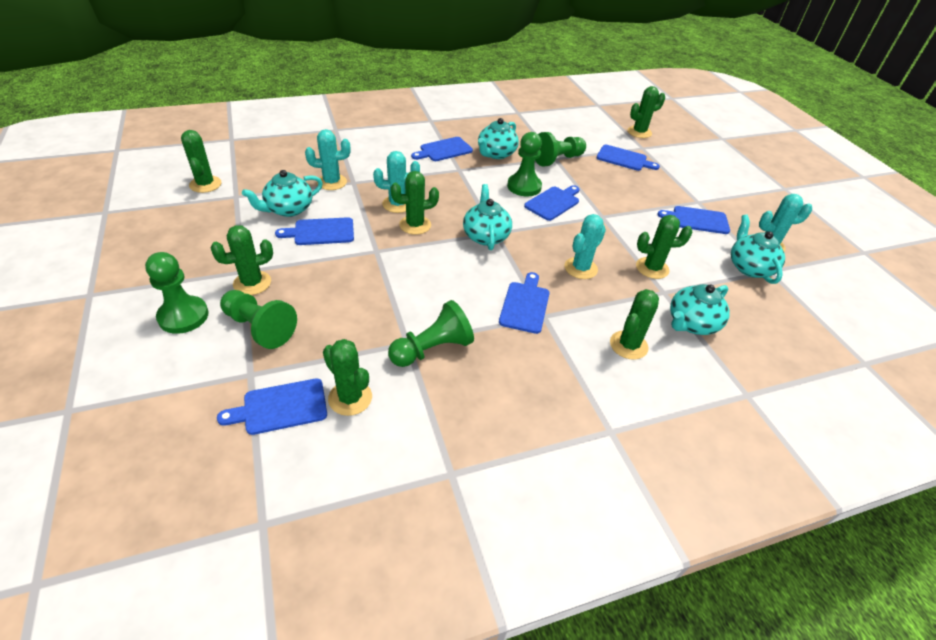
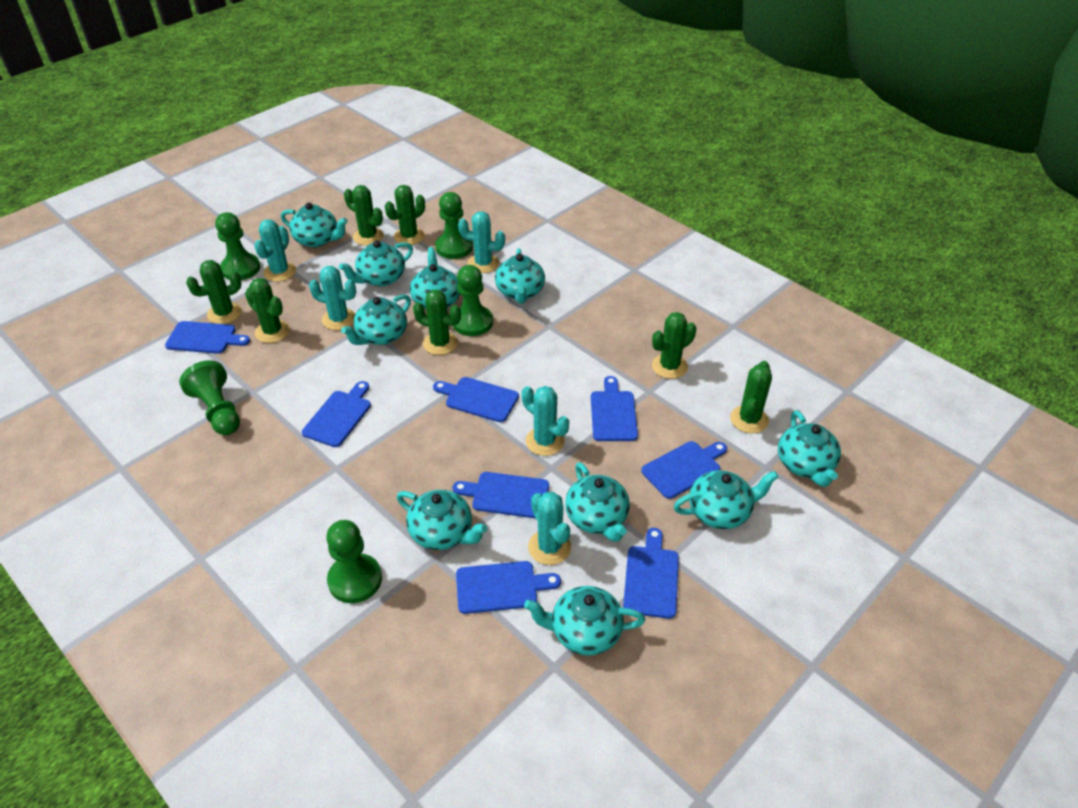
blue cutting board: 7 -> 8
turquoise cactus: 4 -> 5
turquoise teapot: 5 -> 10

